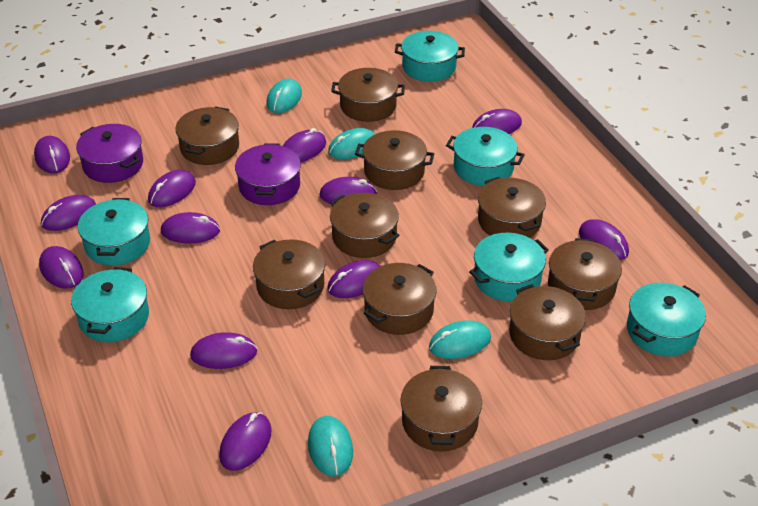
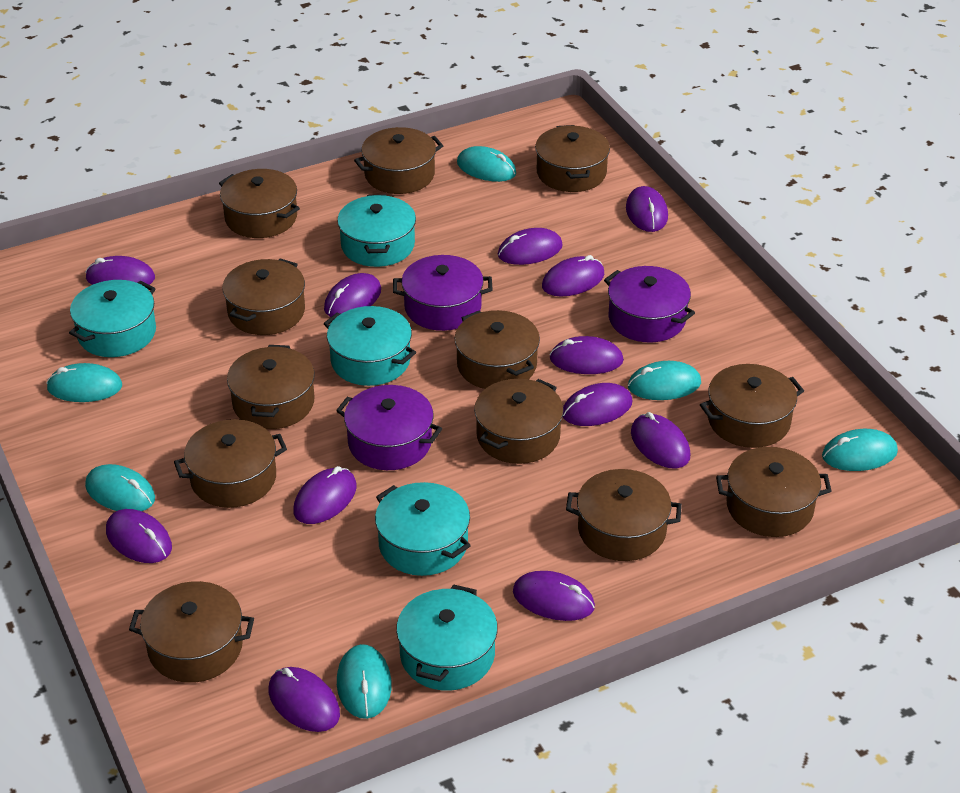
brown pot: 10 -> 12
purple pot: 2 -> 3
turquoise mouse: 4 -> 6
turquoise pot: 6 -> 5

